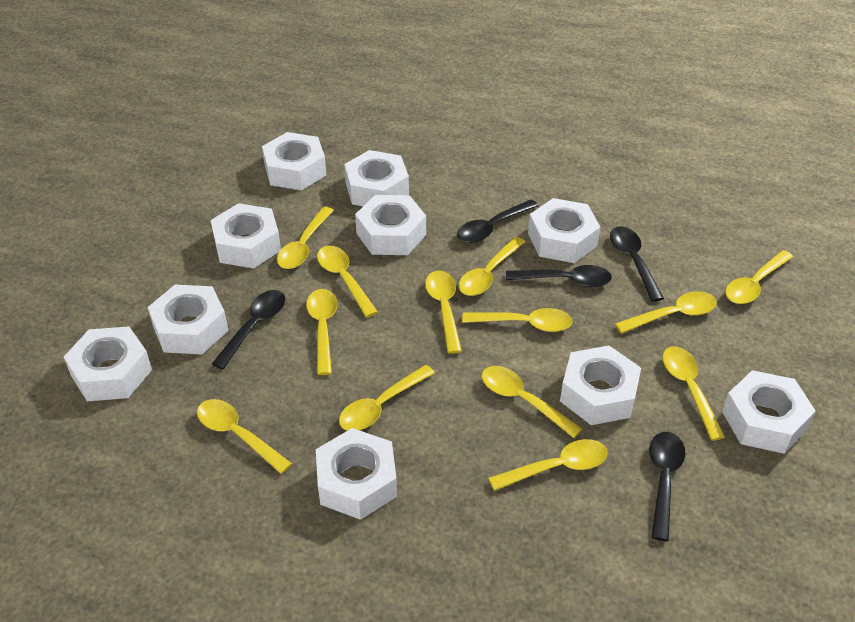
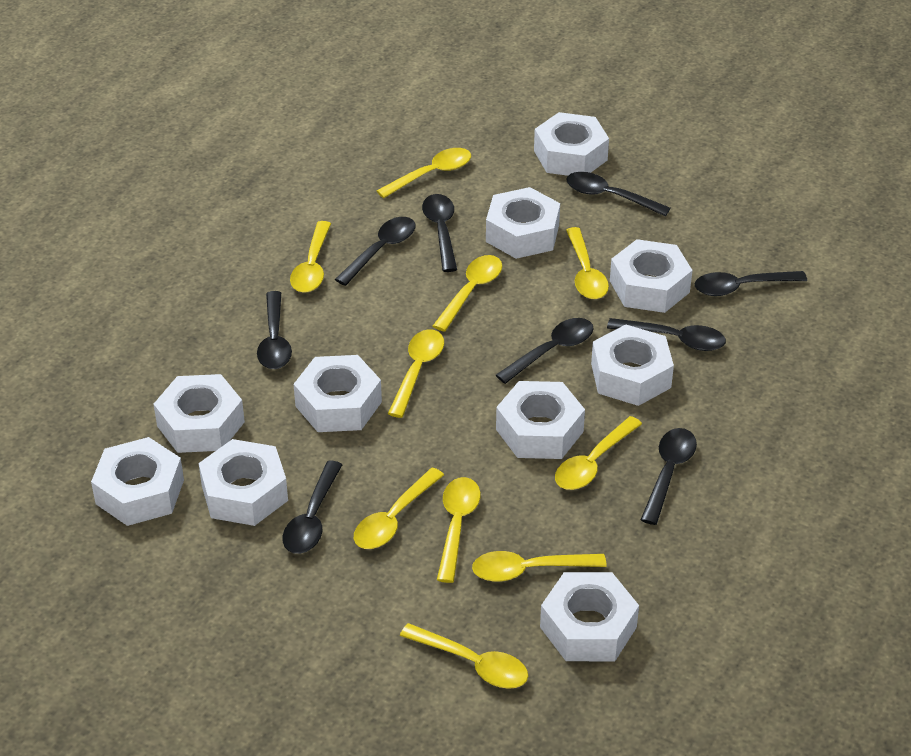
black spoon: 5 -> 9
yellow spoon: 13 -> 10

